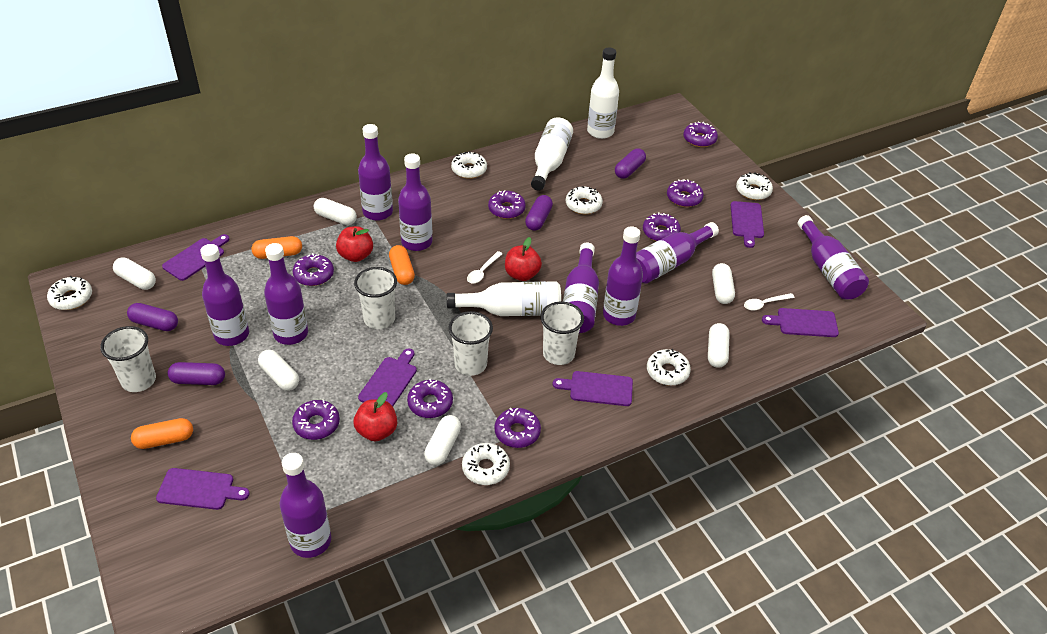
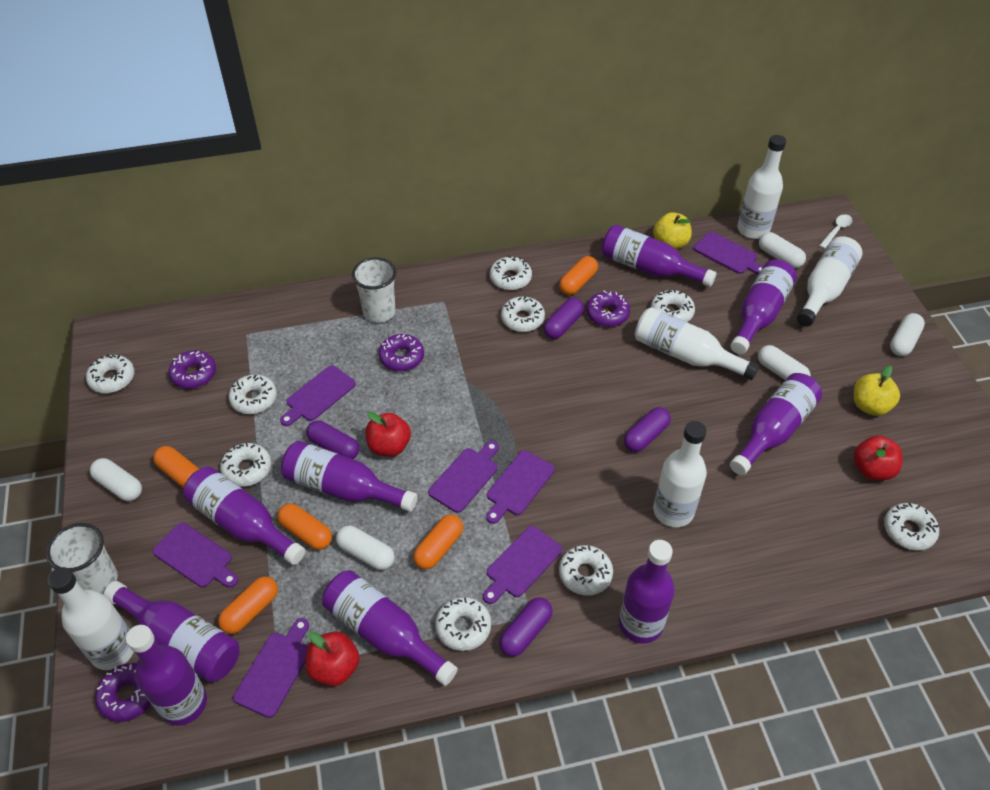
orange capsule: 3 -> 5
purple cutting board: 6 -> 7
purple donut: 8 -> 4
white bottle: 3 -> 5
white capsule: 6 -> 5
white cup: 4 -> 2
white donut: 6 -> 9
white spoon: 2 -> 1
yellow apple: 0 -> 2

